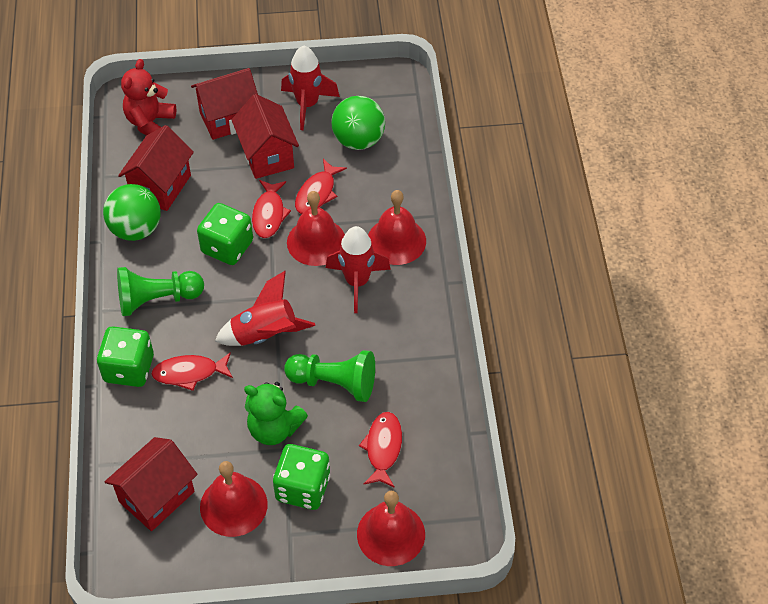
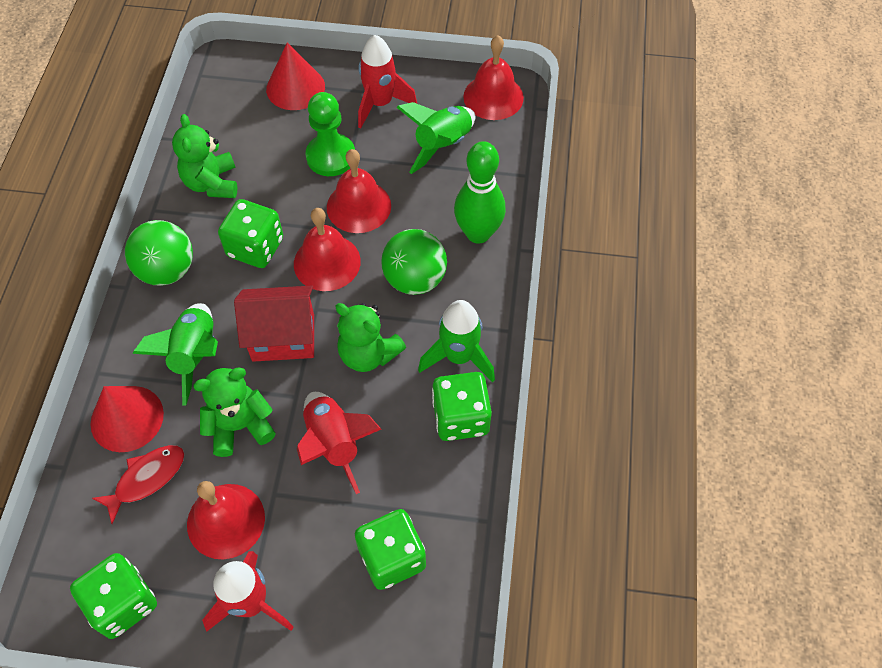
green bowling pin: 0 -> 1
green dice: 3 -> 4
green pawn: 2 -> 1
green rocket: 0 -> 3
green teddy bear: 1 -> 3
red cone: 0 -> 2
red fish: 4 -> 1
red house: 4 -> 1
red teddy bear: 1 -> 0

